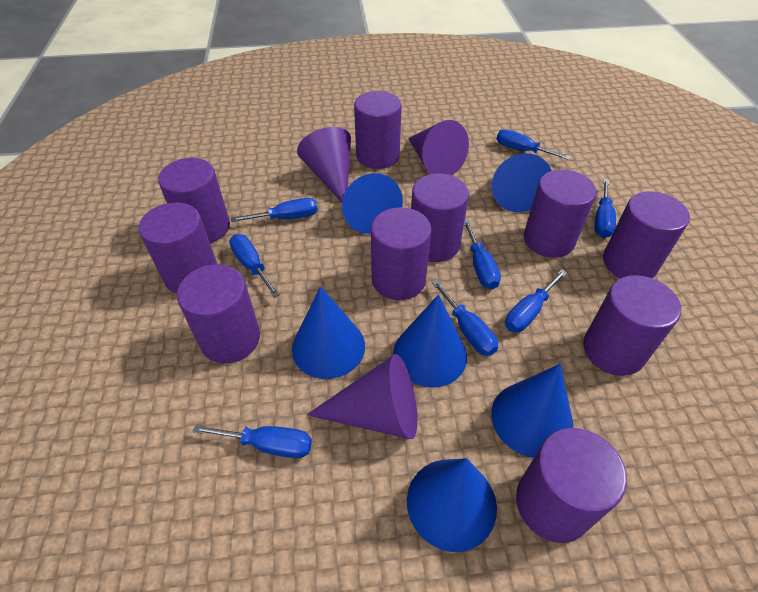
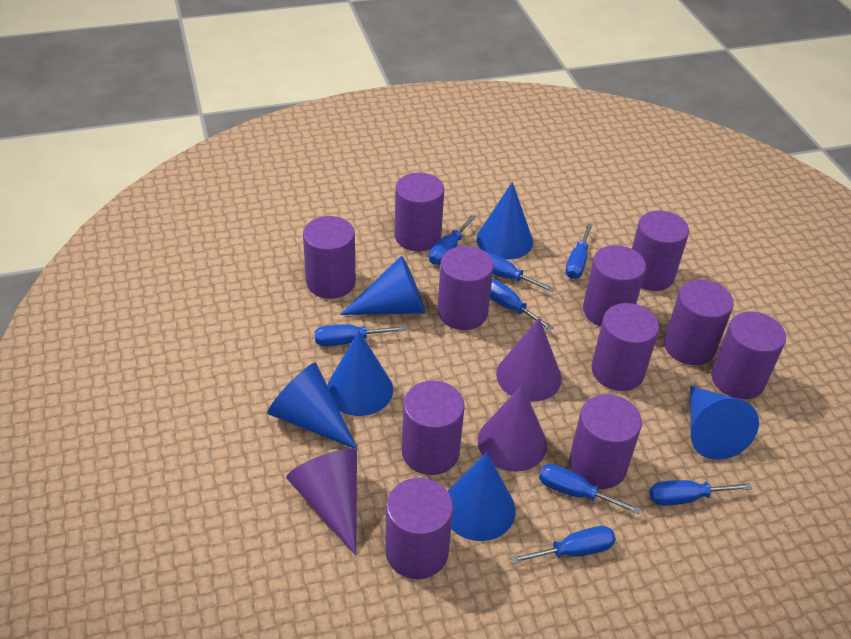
purple cylinder: 10 -> 11

